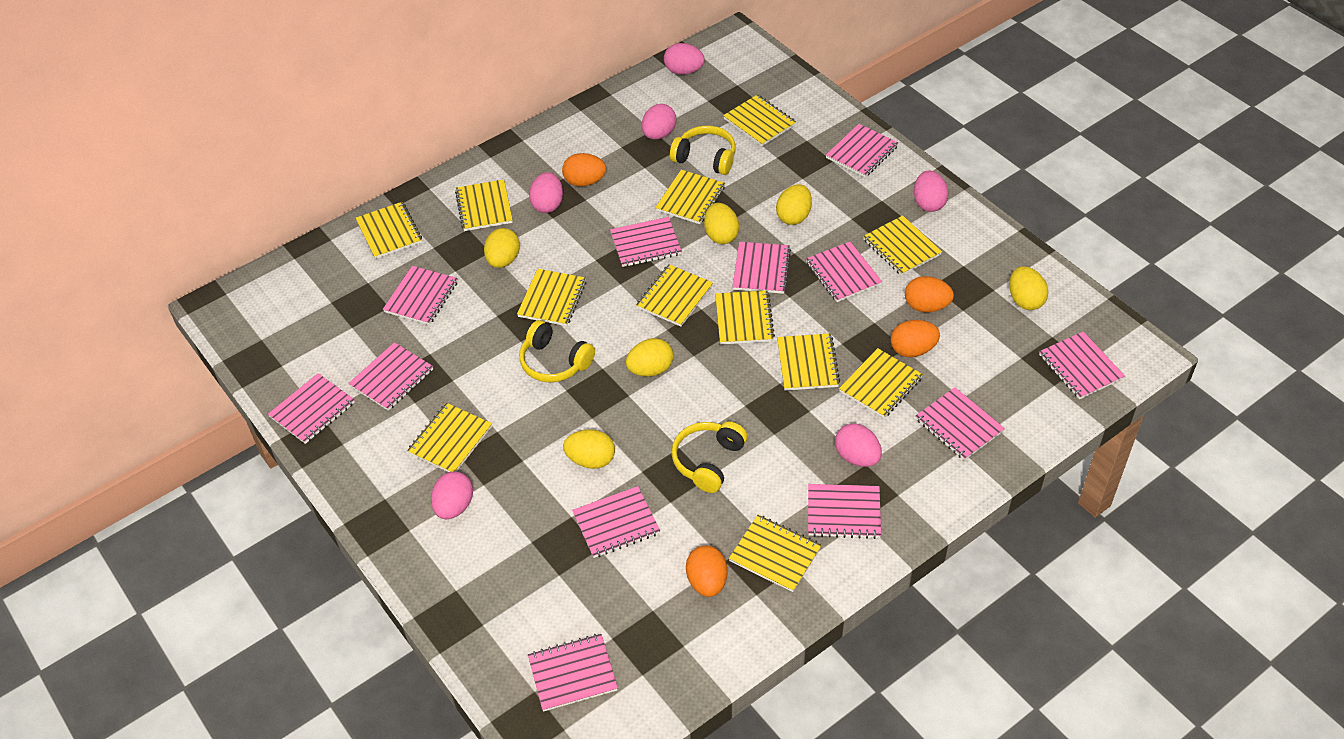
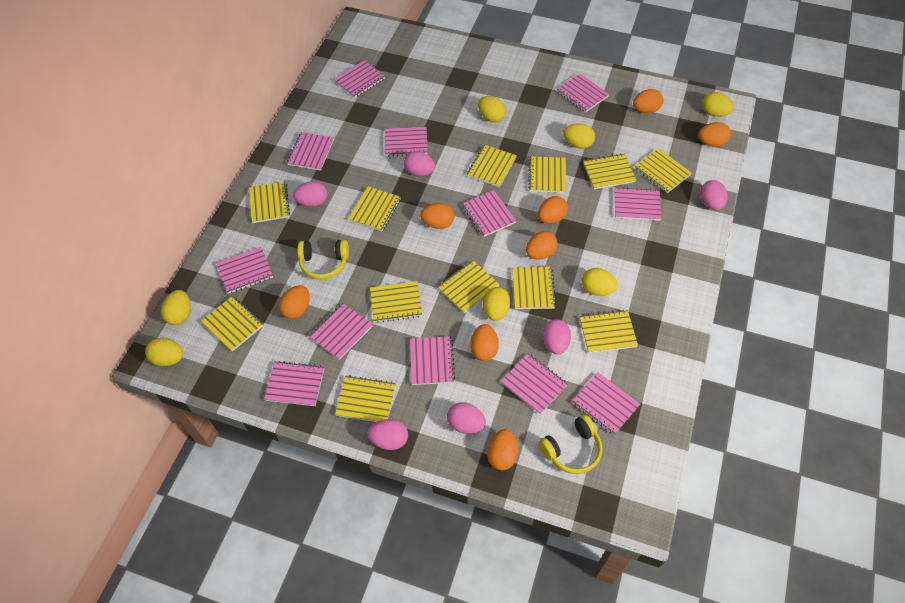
orange egg: 4 -> 8
yellow egg: 6 -> 7
yellow headphones: 3 -> 2

